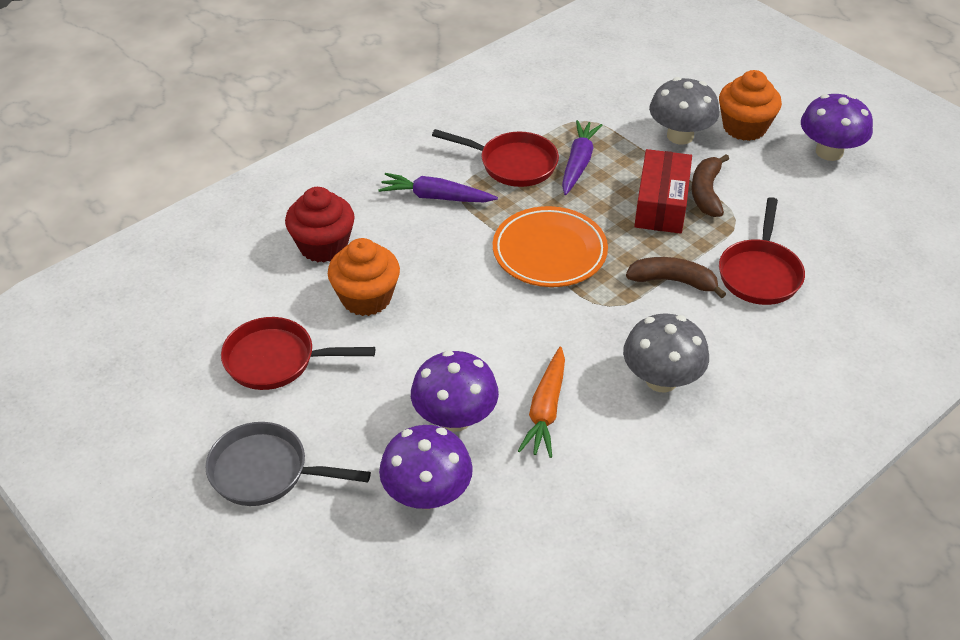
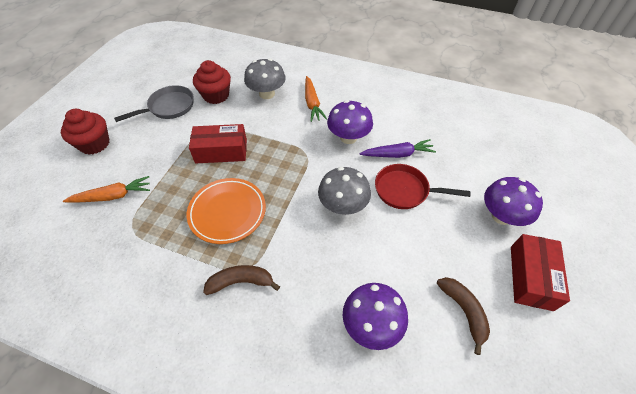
orange carrot: 1 -> 2
orange cupcake: 2 -> 0
purple carrot: 2 -> 1
red box: 1 -> 2
red cupcake: 1 -> 2
red pan: 3 -> 1

